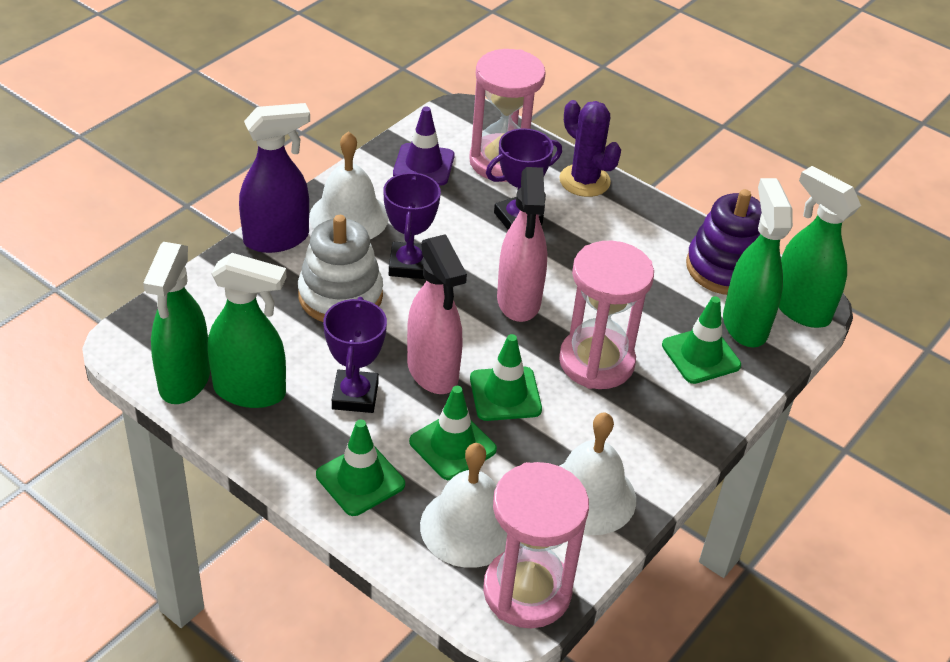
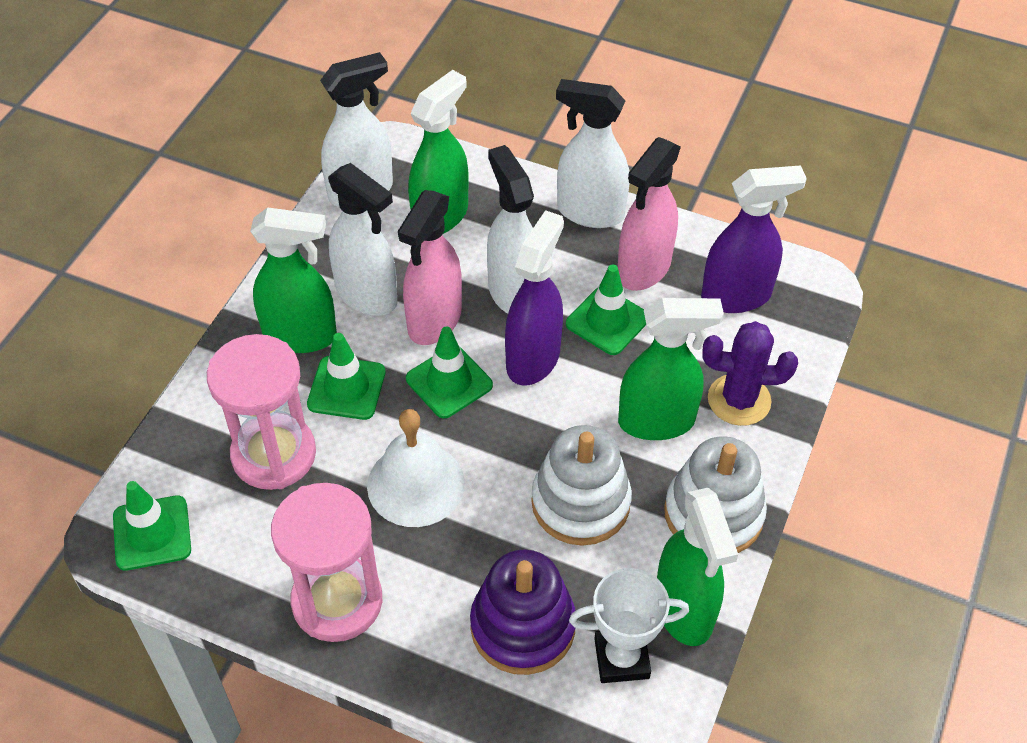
pink hourglass: 3 -> 2
purple spray bottle: 1 -> 2
purple traffic cone: 1 -> 0
purple trophy: 3 -> 0
white bell: 3 -> 1
white spray bottle: 0 -> 4
white stacking toy: 1 -> 2
white trophy: 0 -> 1

